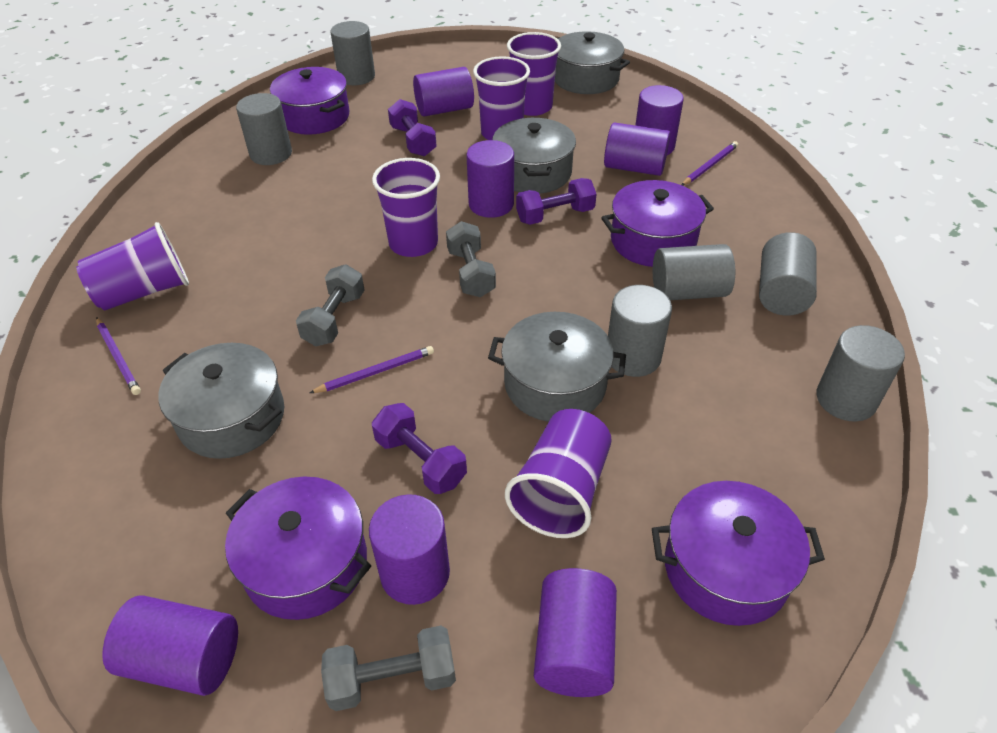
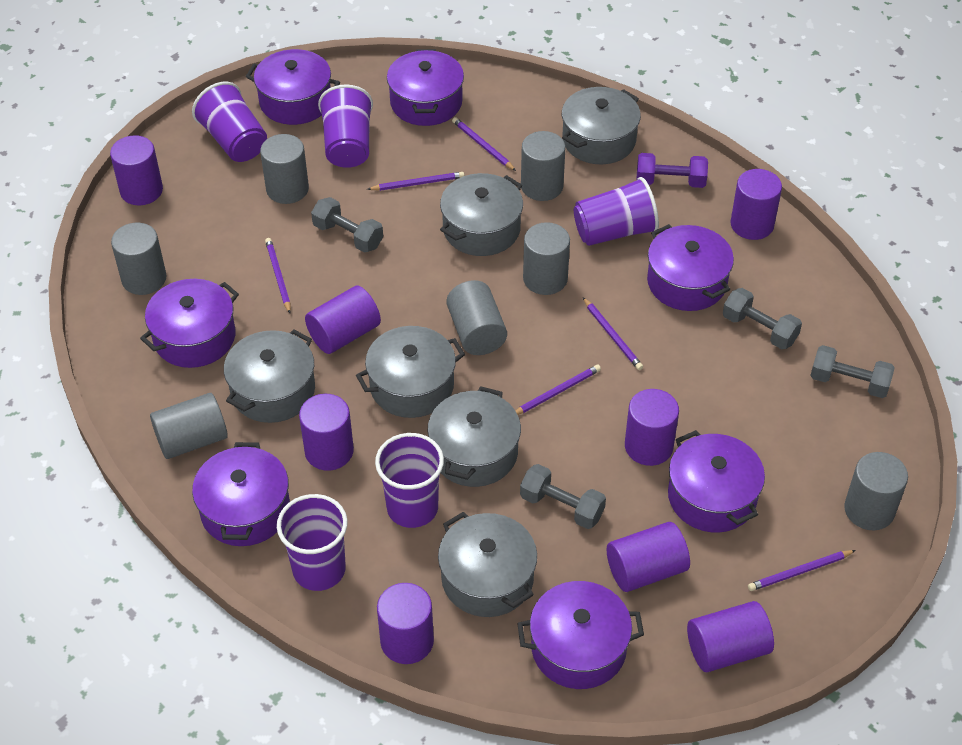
grey cylinder: 6 -> 7
grey dumbbell: 3 -> 4
grey pot: 4 -> 6
purple cylinder: 7 -> 8
purple dumbbell: 3 -> 1
purple pencil: 3 -> 6
purple pot: 4 -> 7

